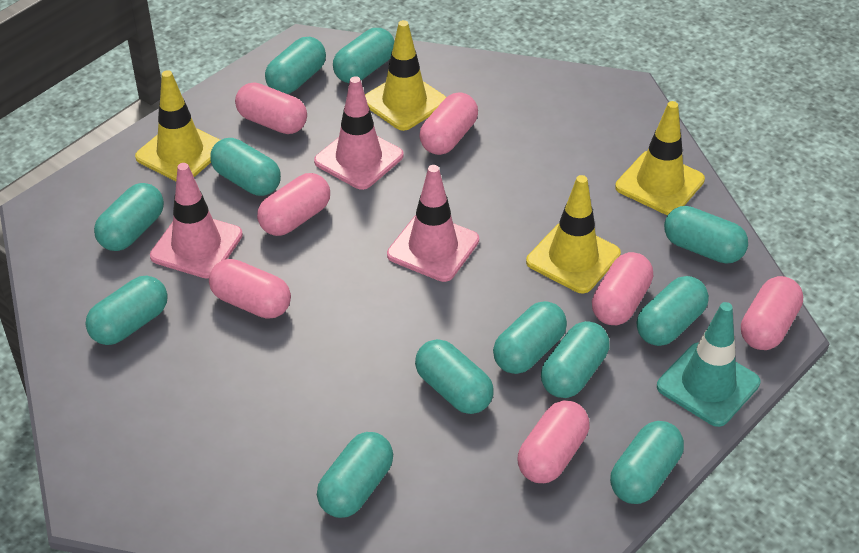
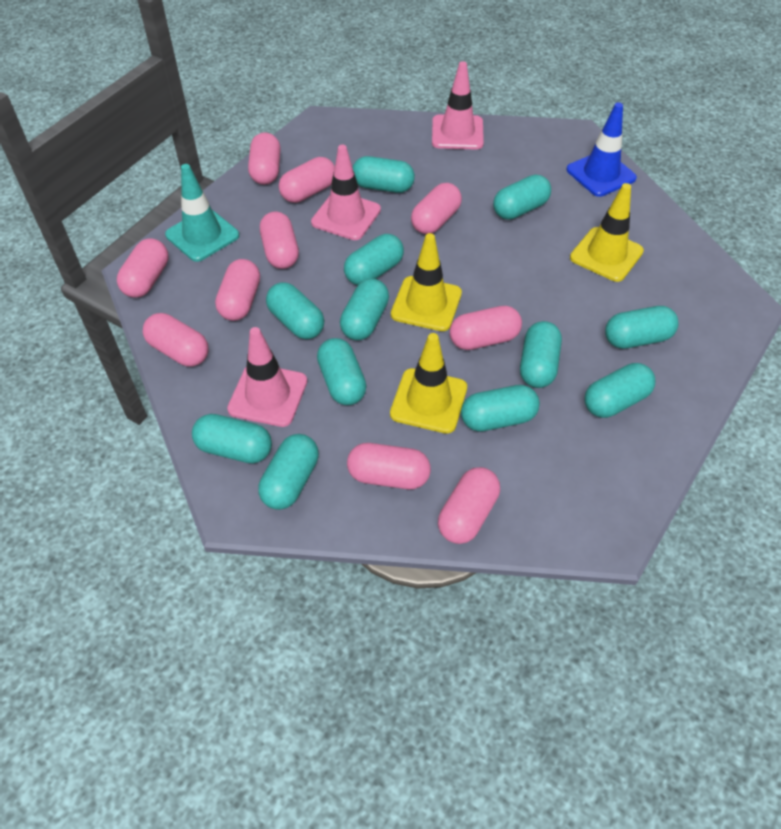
blue traffic cone: 0 -> 1
pink capsule: 7 -> 10
yellow traffic cone: 4 -> 3

